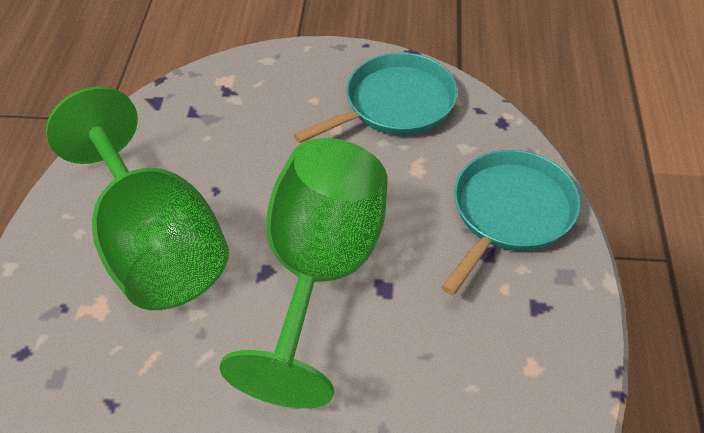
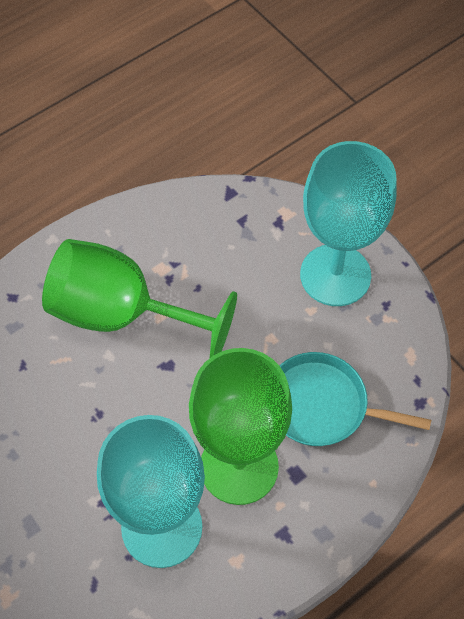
turquoise goblet: 0 -> 2
turquoise pan: 2 -> 1

